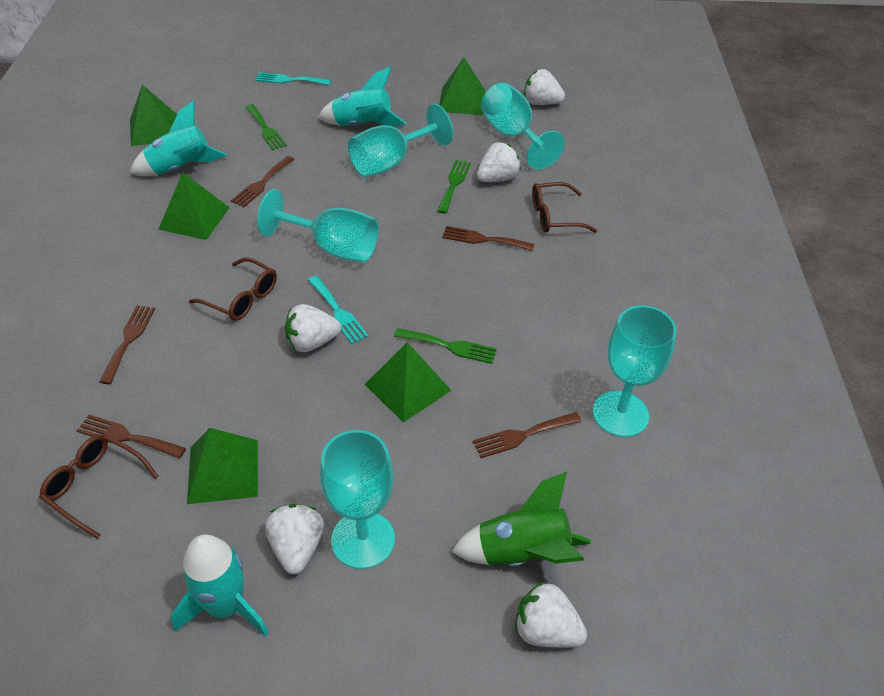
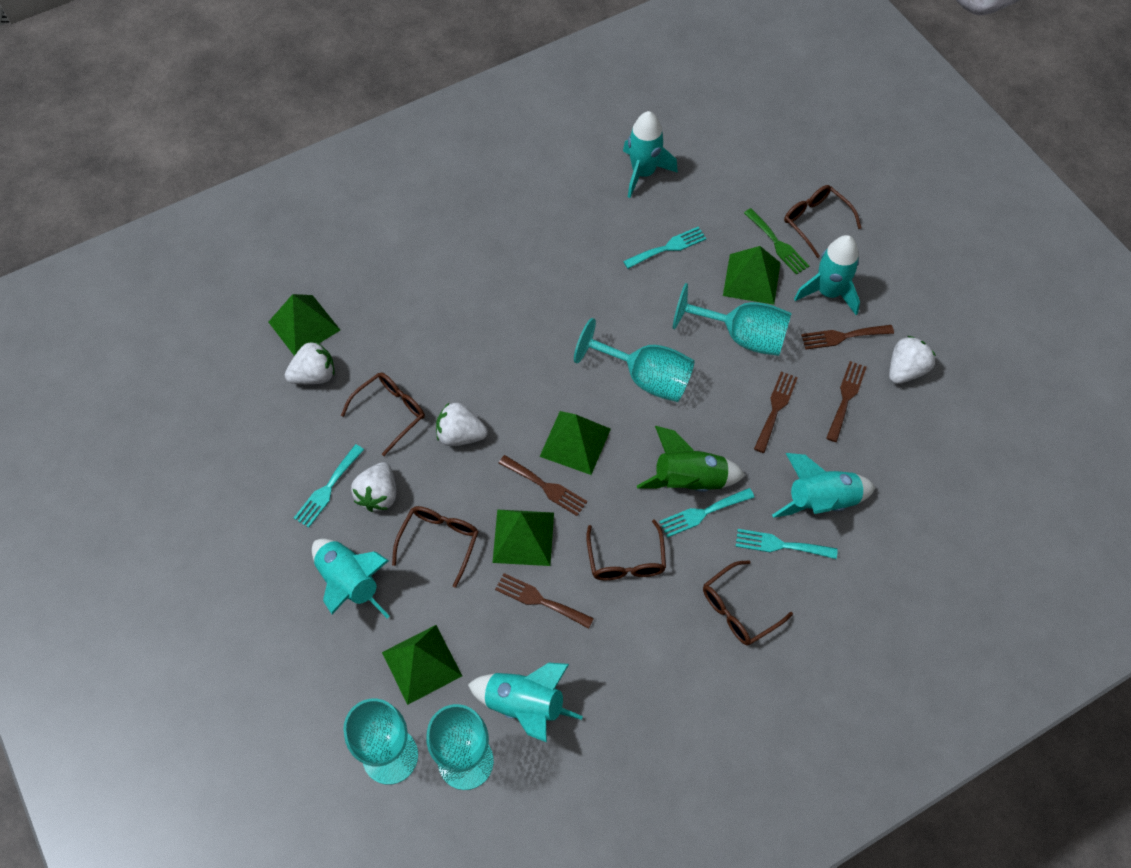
brown glasses: 3 -> 5
green fork: 3 -> 1
turquoise fork: 2 -> 4
turquoise goblet: 5 -> 4
turquoise rocket: 3 -> 5
white strawberry: 5 -> 4

